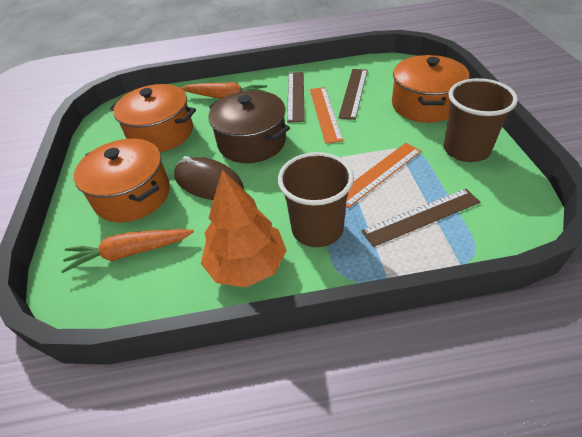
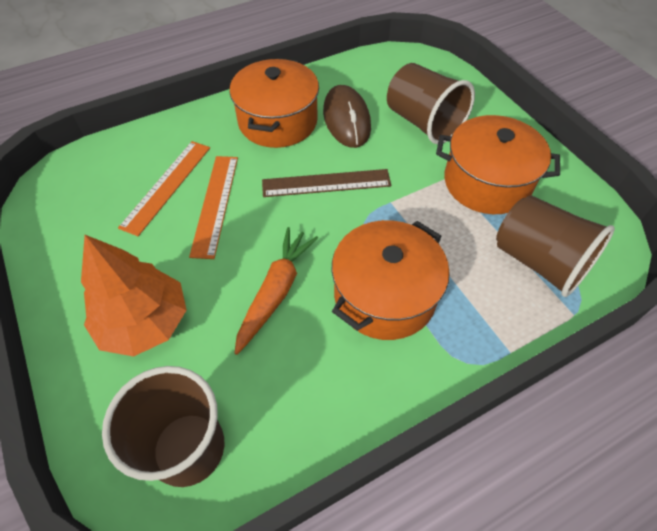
brown cup: 2 -> 3
brown pot: 1 -> 0
brown ruler: 3 -> 1
orange carrot: 2 -> 1

